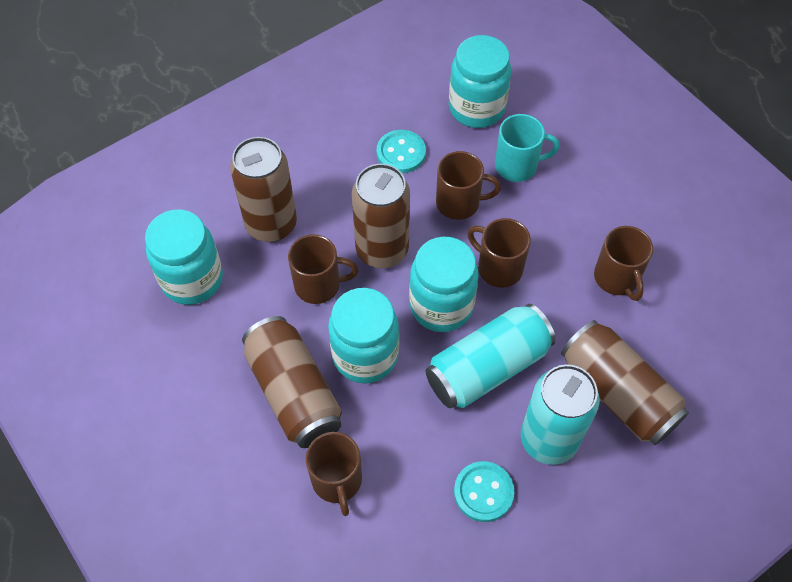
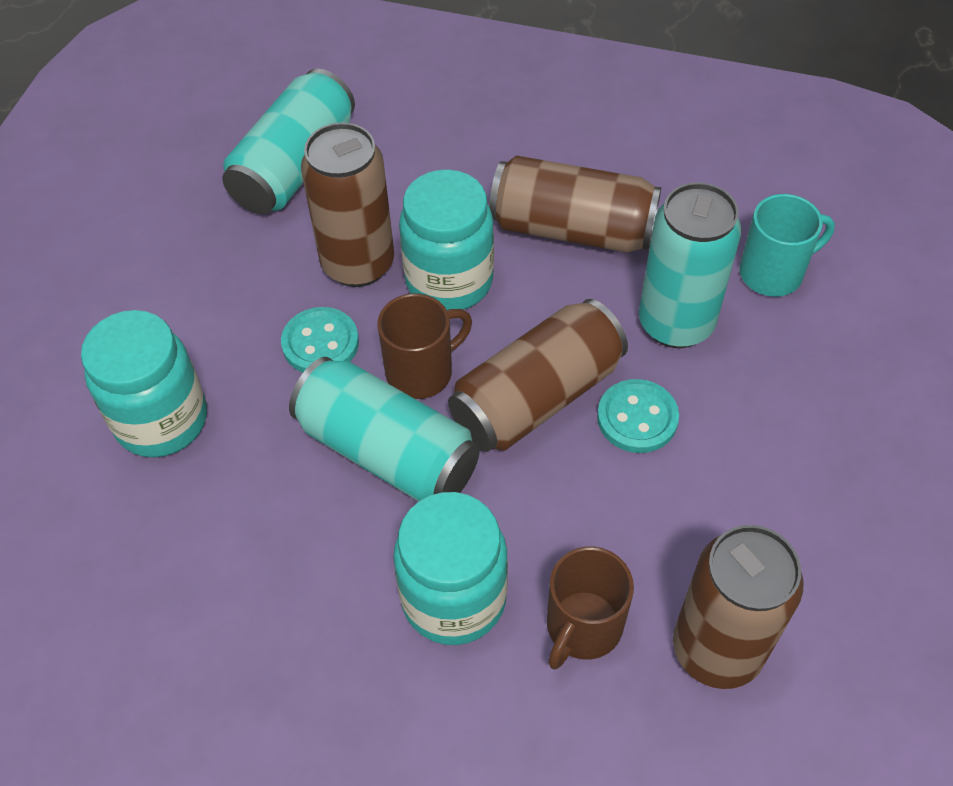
brown mug: 5 -> 2
turquoise can: 2 -> 3
turquoise jar: 4 -> 3

